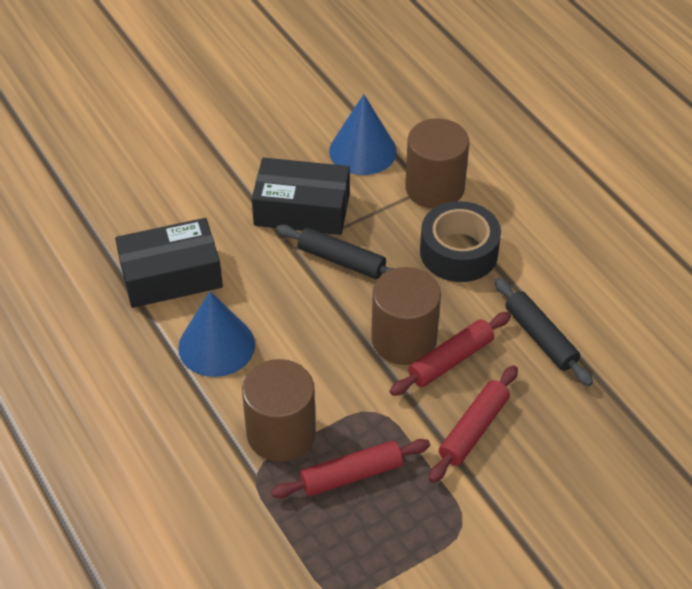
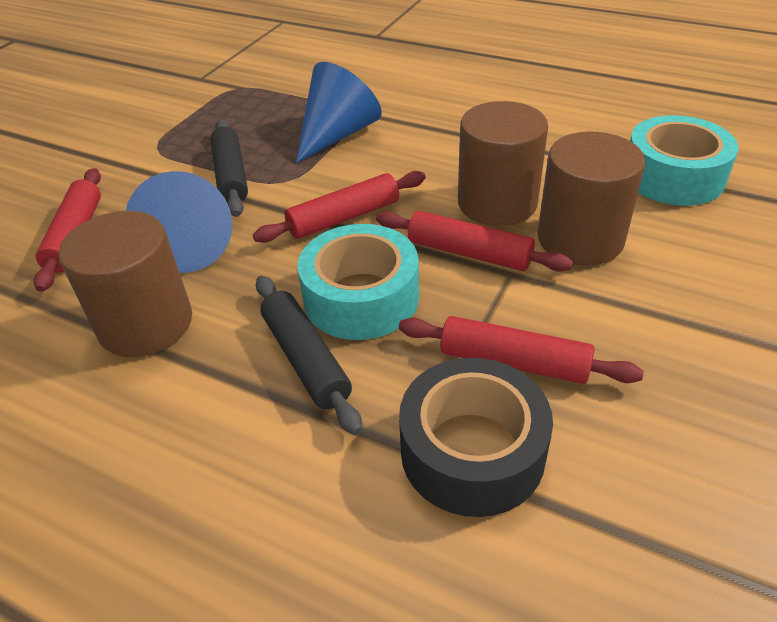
black box: 2 -> 0
red rolling pin: 3 -> 4
turquoise tape: 0 -> 2

